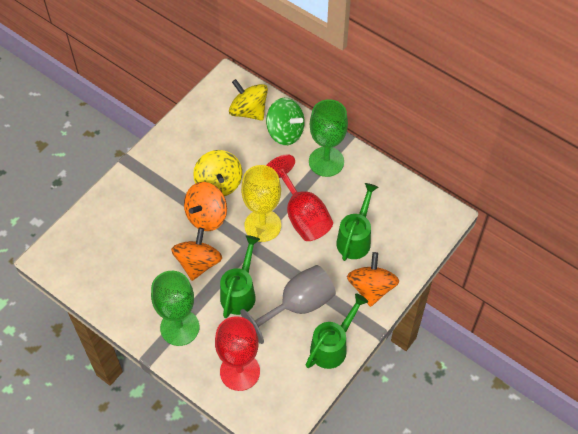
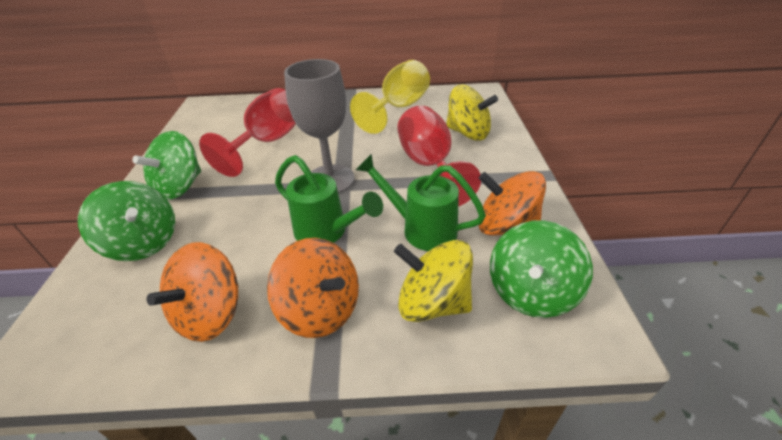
green goblet: 2 -> 0
green spinning top: 1 -> 3
green watering can: 3 -> 2

